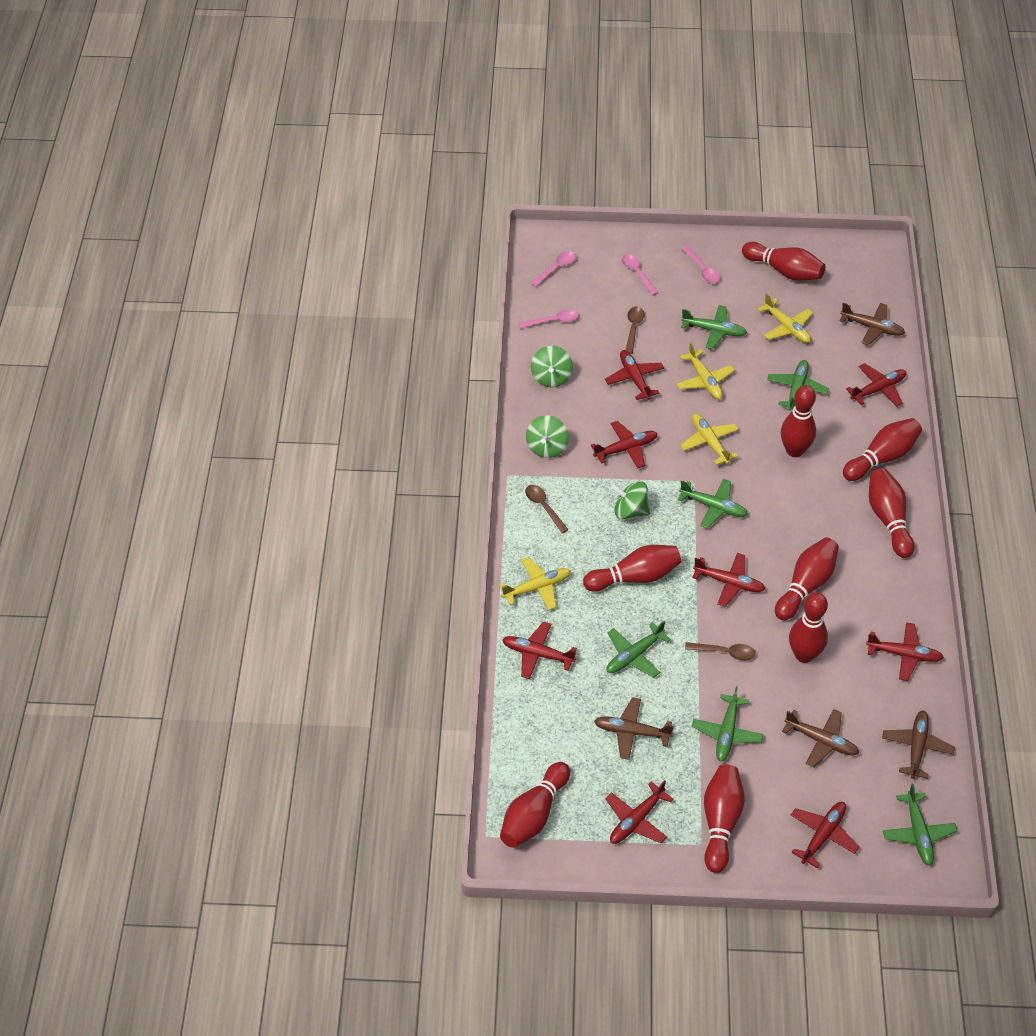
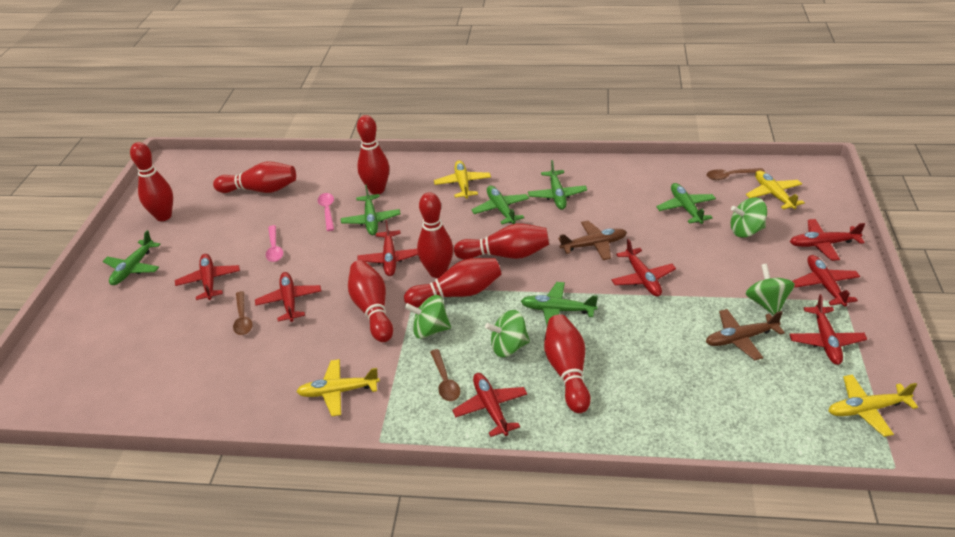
brown plane: 4 -> 2
green spinning top: 3 -> 4
pink spoon: 4 -> 2
red bowling pin: 9 -> 8

